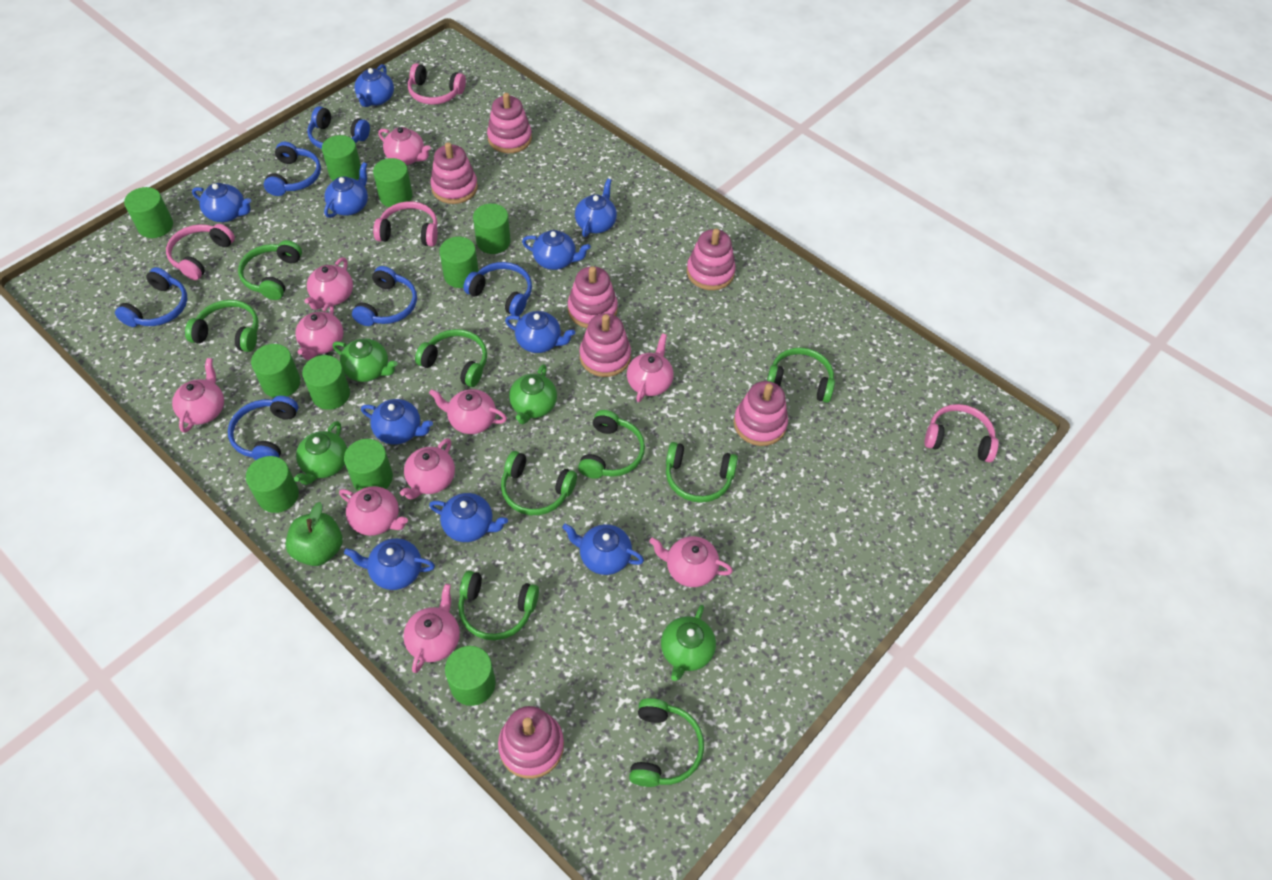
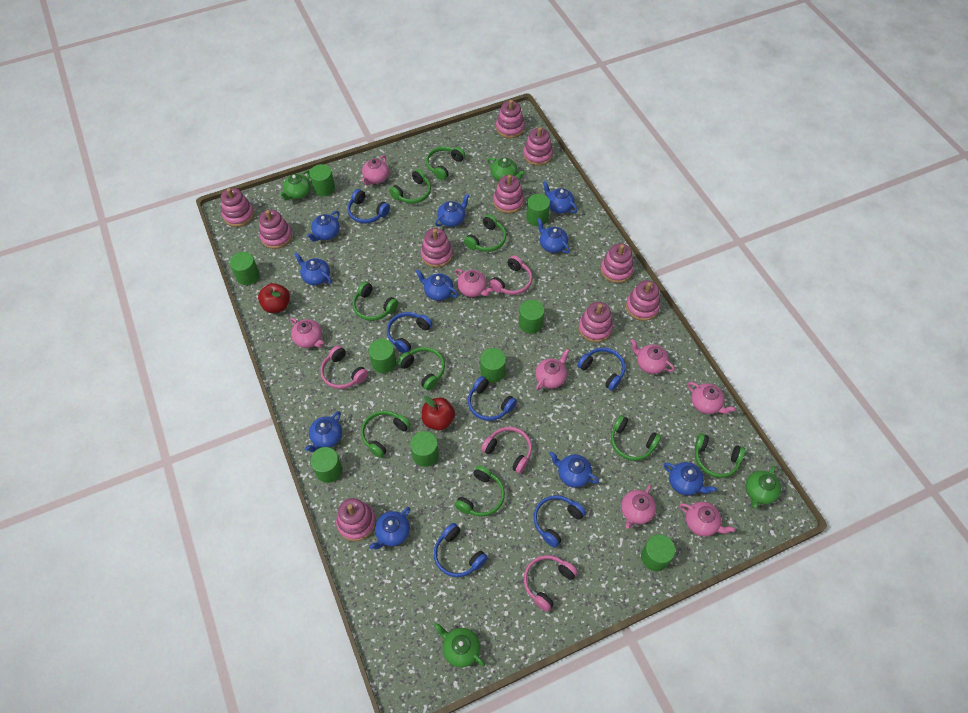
green apple: 1 -> 0
green cylinder: 10 -> 9
pink stacking toy: 7 -> 10
pink teapot: 10 -> 8
red apple: 0 -> 2

